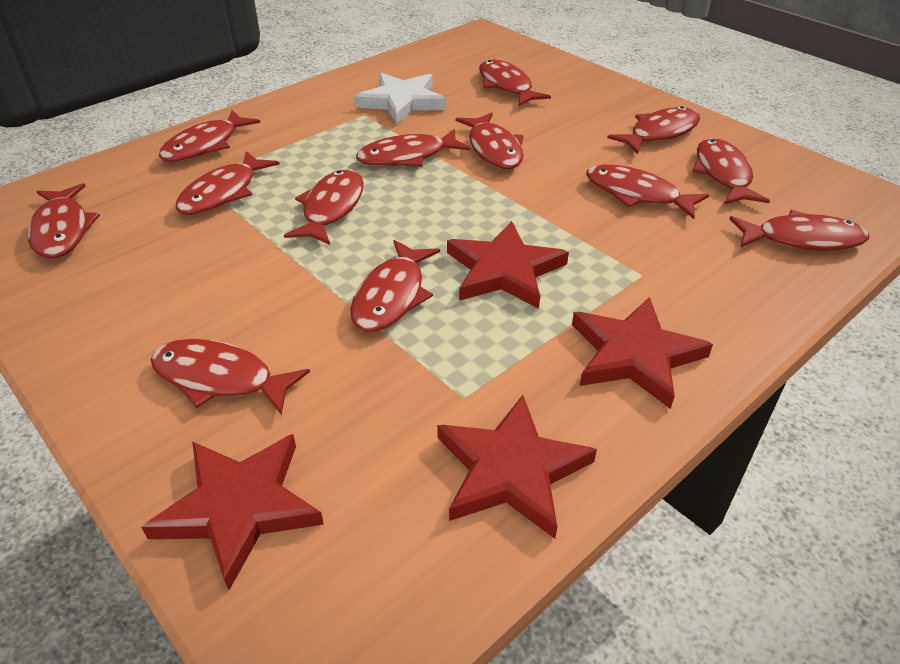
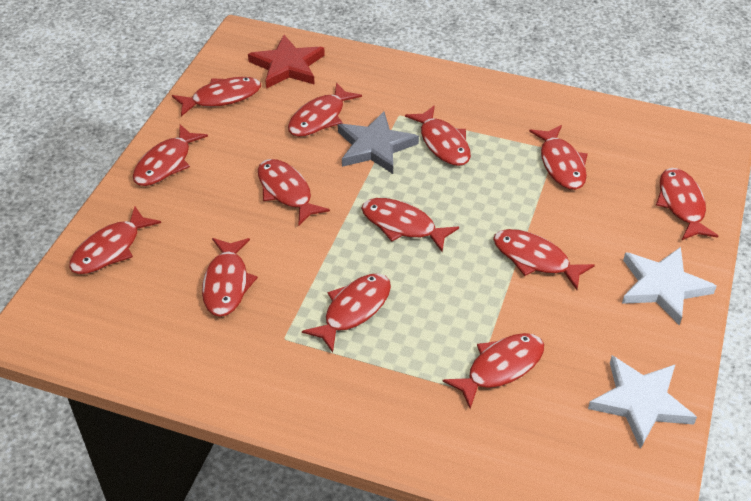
grey star: 0 -> 1
red star: 4 -> 1
white star: 1 -> 2

